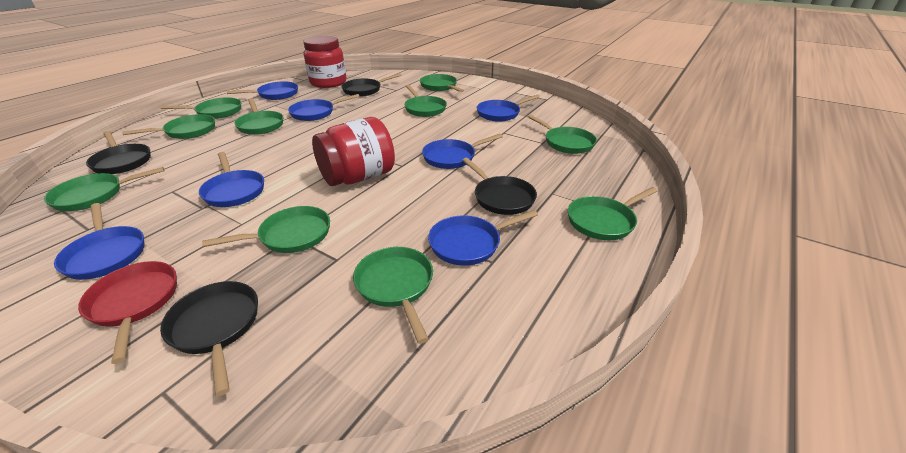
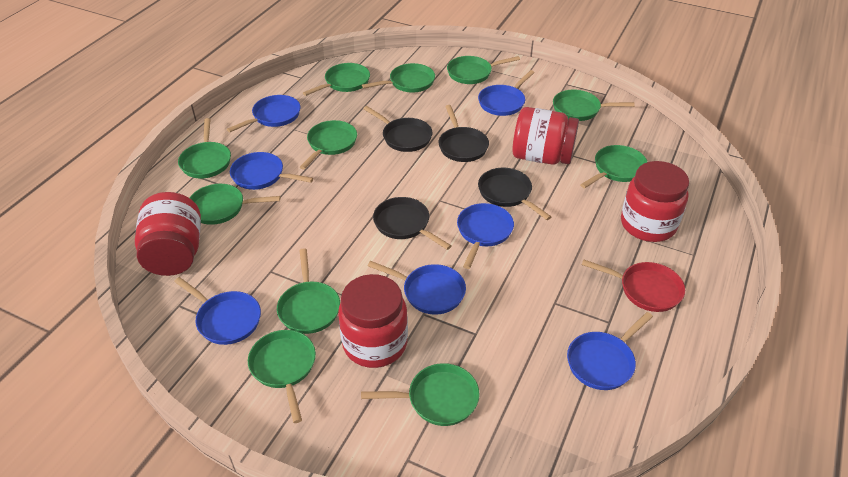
green pan: 10 -> 11
red jar: 2 -> 4

